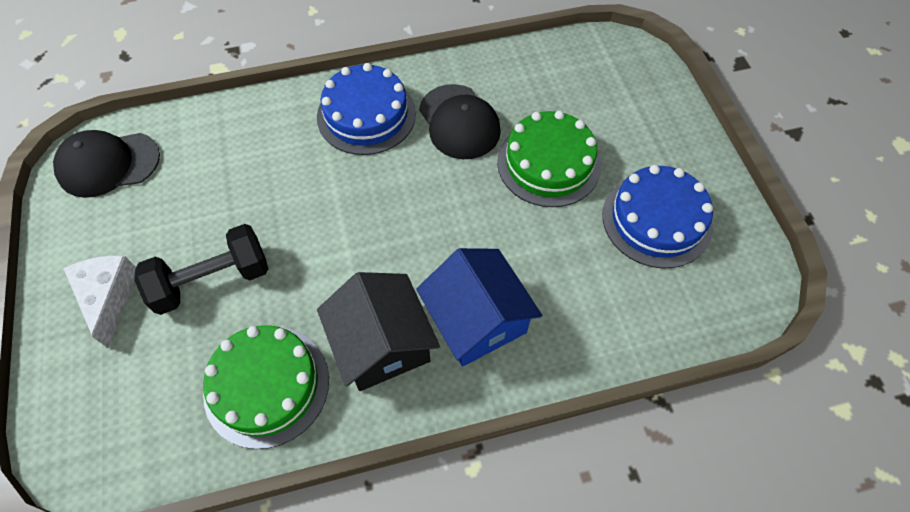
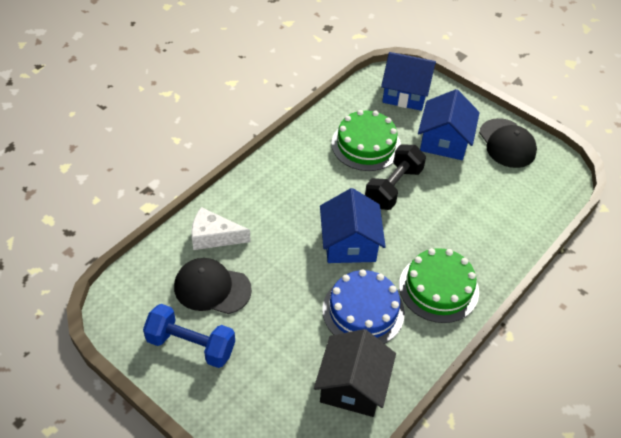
blue cake: 2 -> 1
blue dumbbell: 0 -> 1
blue house: 1 -> 3

